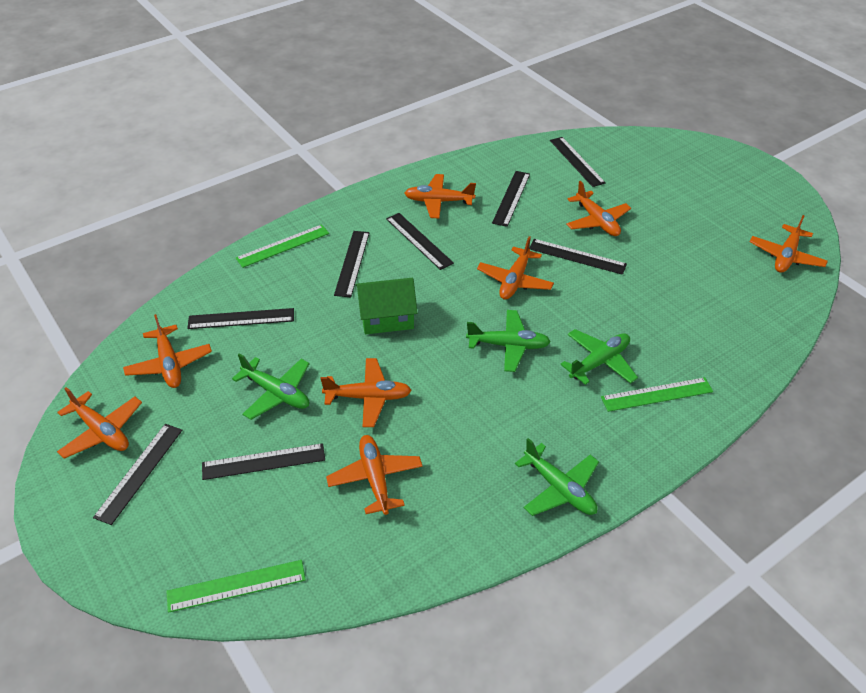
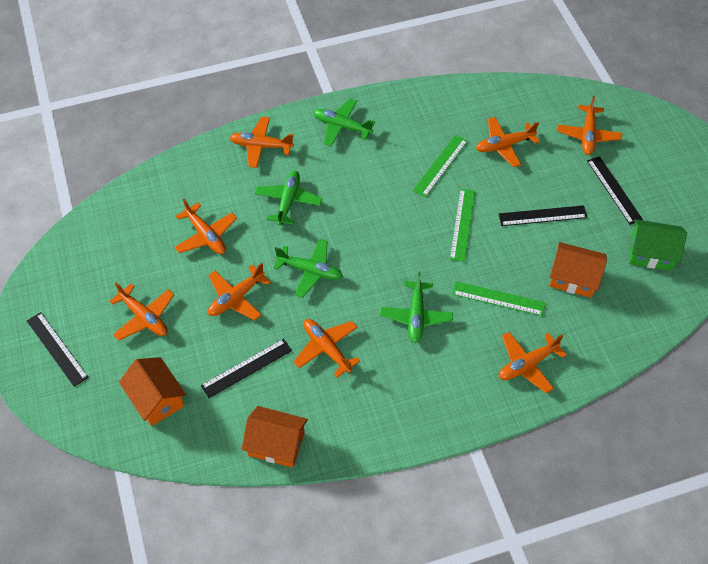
black ruler: 8 -> 4
orange house: 0 -> 3

